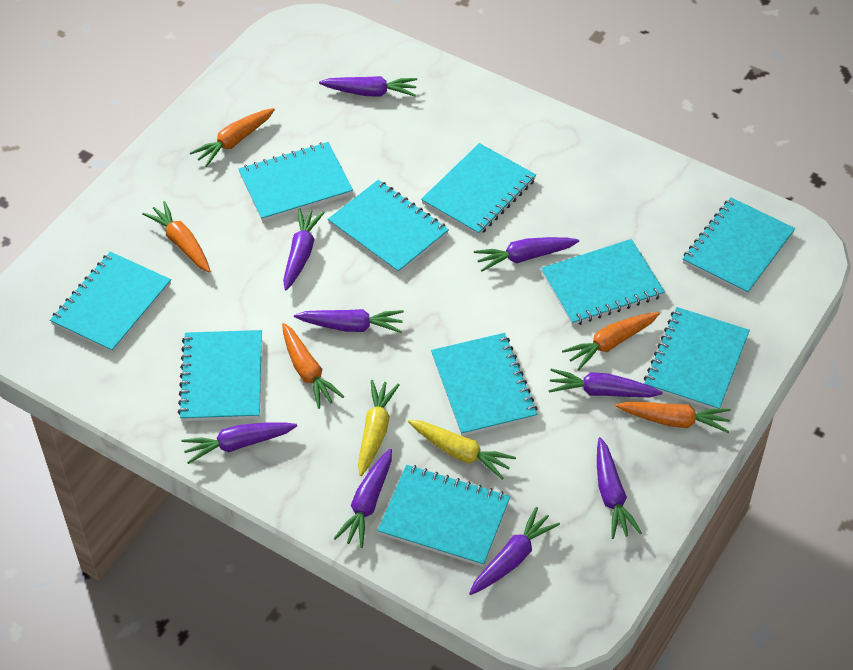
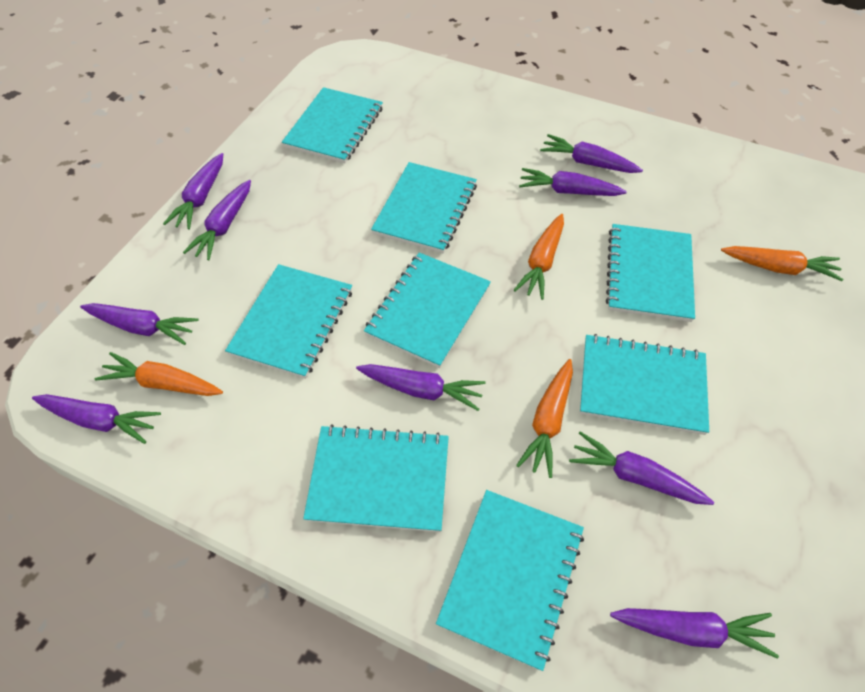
orange carrot: 5 -> 4
turquoise notebook: 10 -> 8
yellow carrot: 2 -> 0

